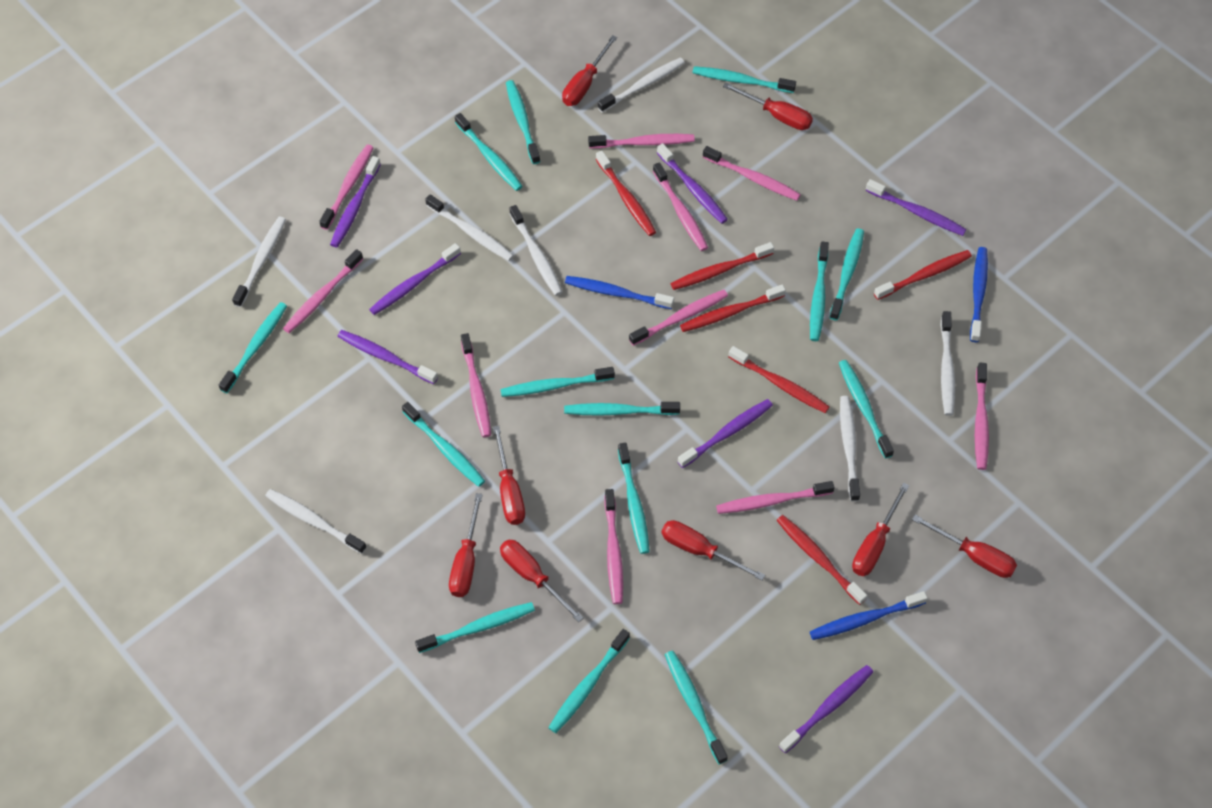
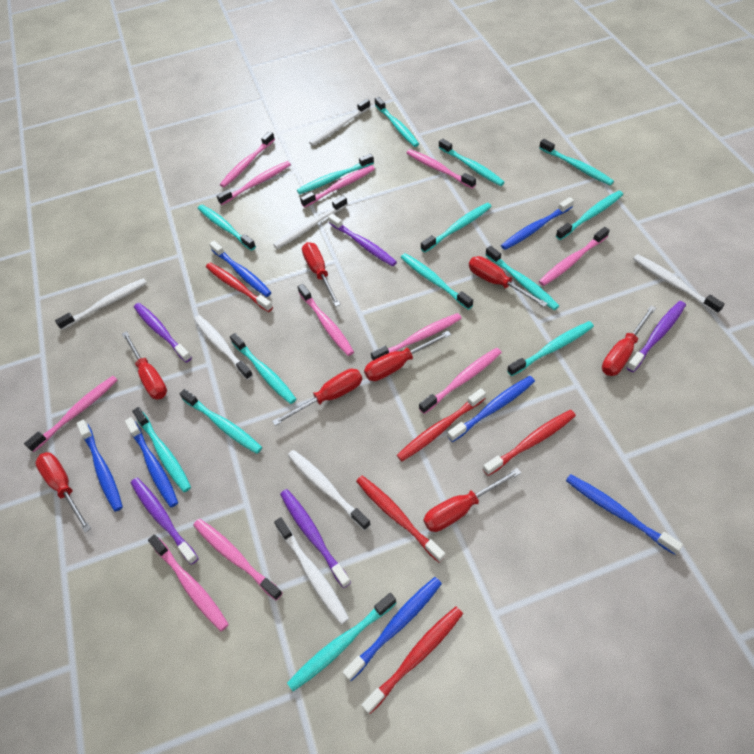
blue toothbrush: 3 -> 7
pink toothbrush: 10 -> 11
purple toothbrush: 7 -> 5
red toothbrush: 6 -> 5

